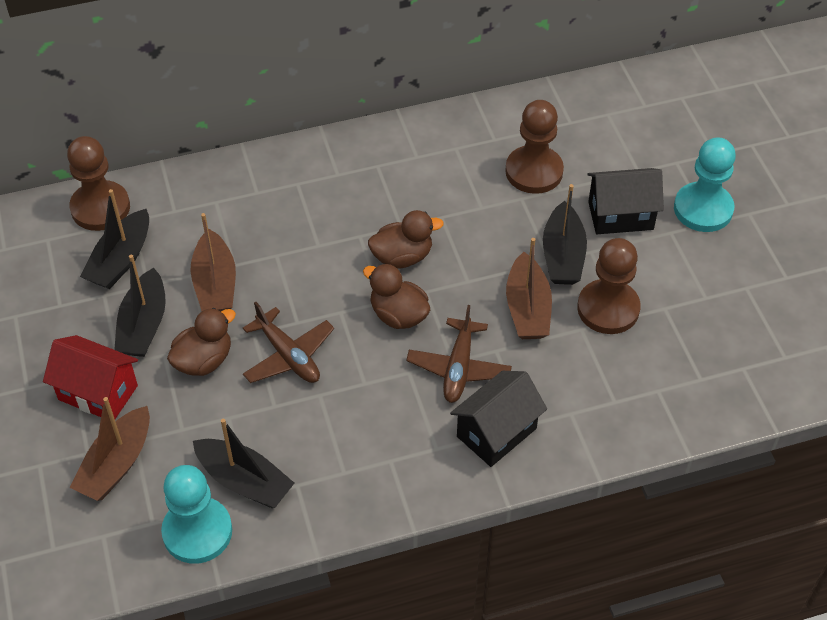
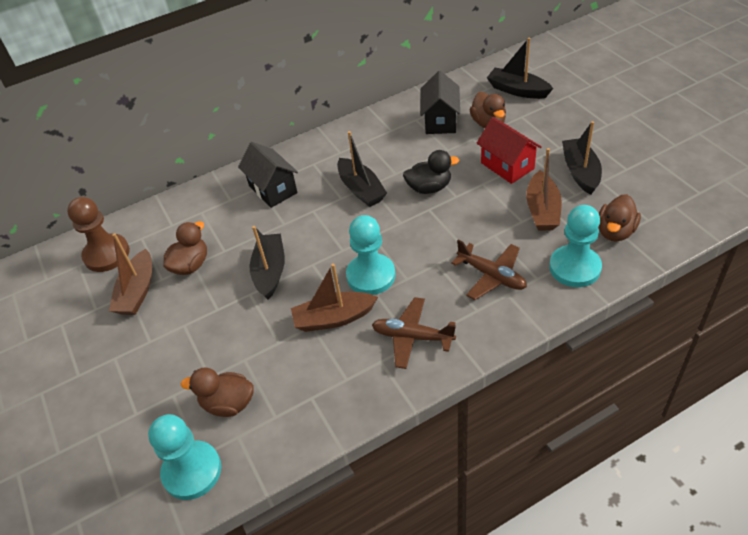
black duck: 0 -> 1
brown duck: 3 -> 4
brown pawn: 3 -> 1
turquoise pawn: 2 -> 3

